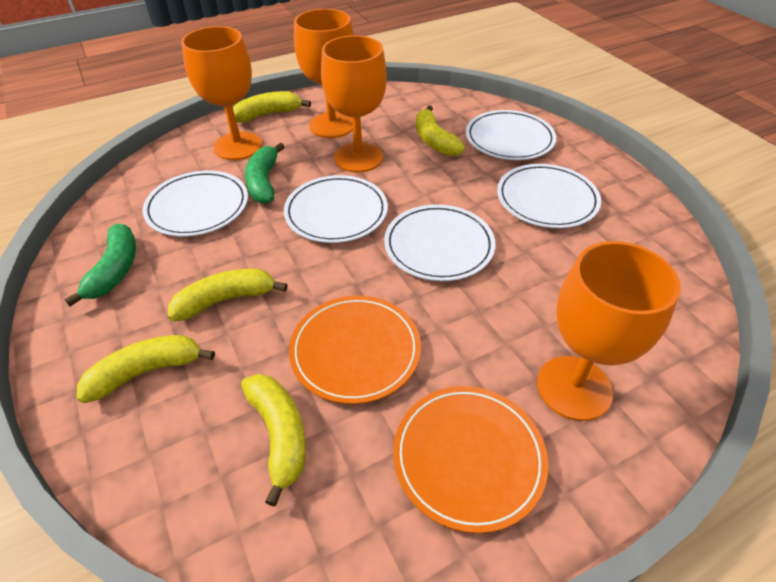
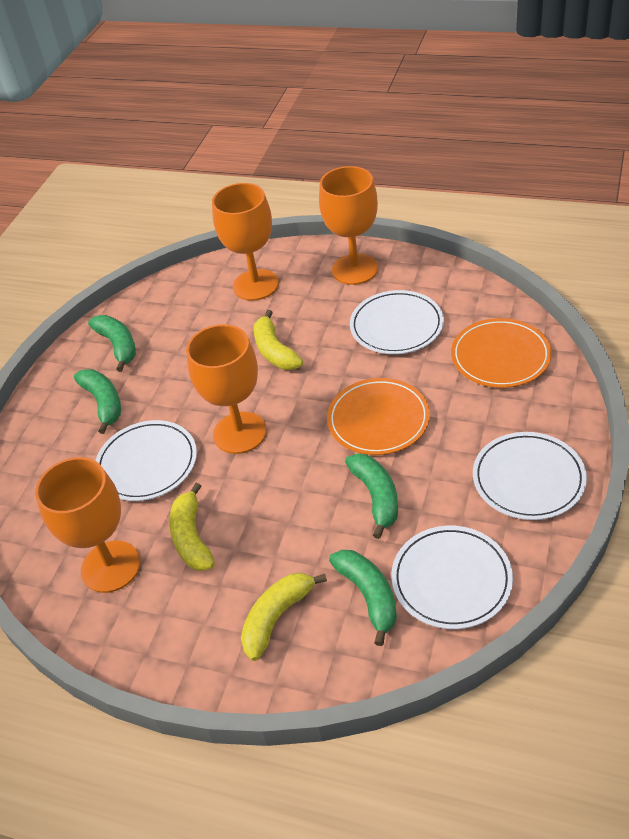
green banana: 2 -> 4
white plate: 5 -> 4
yellow banana: 5 -> 3

